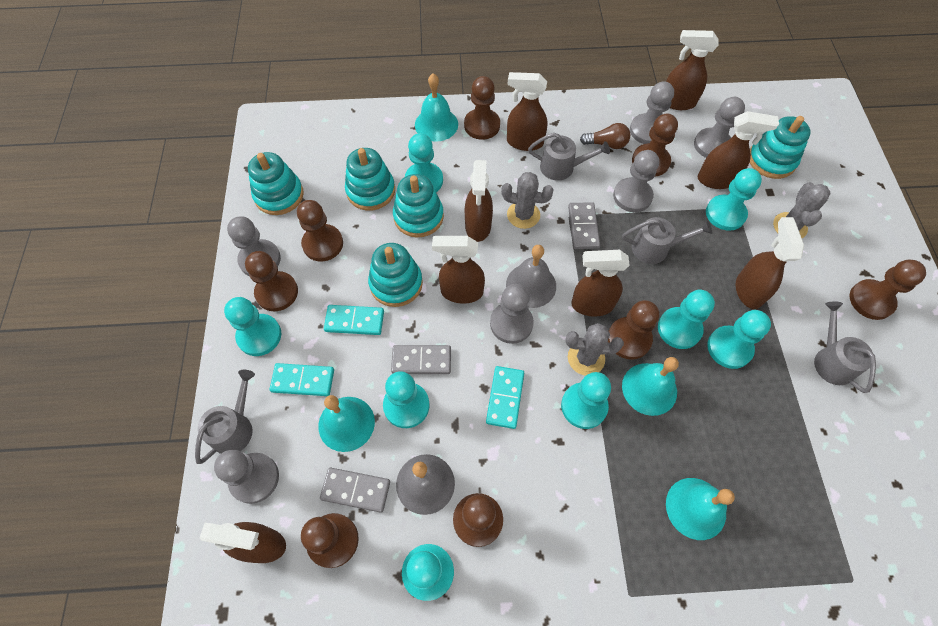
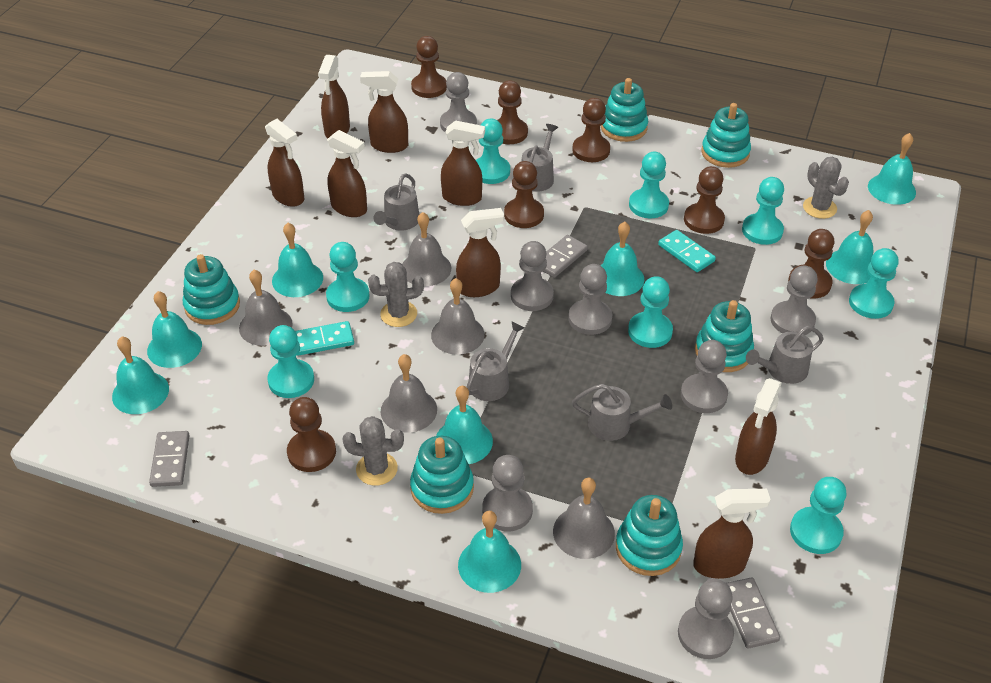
brown light bulb: 1 -> 0
brown pawn: 8 -> 7
grey bell: 2 -> 5
grey pawn: 6 -> 7
grey watering can: 4 -> 5
turquoise bell: 4 -> 8
turquoise domino: 3 -> 2
turquoise stacking toy: 5 -> 6

